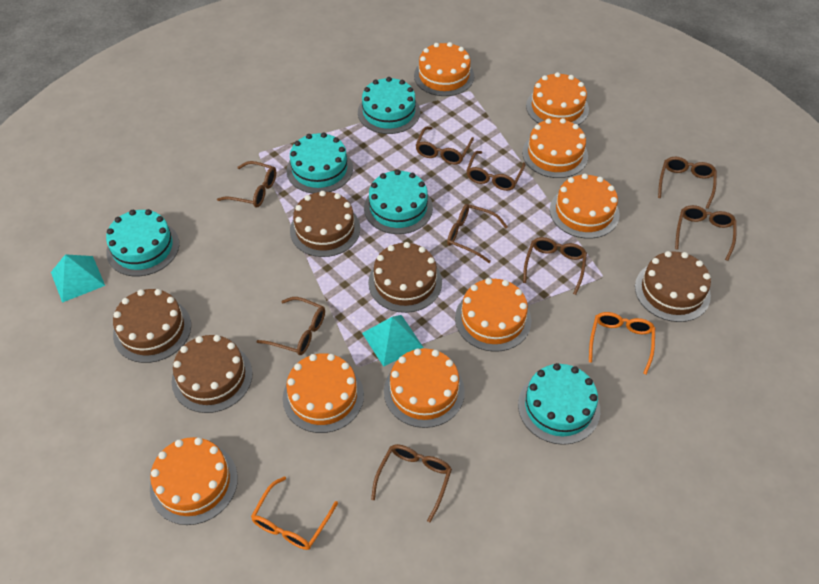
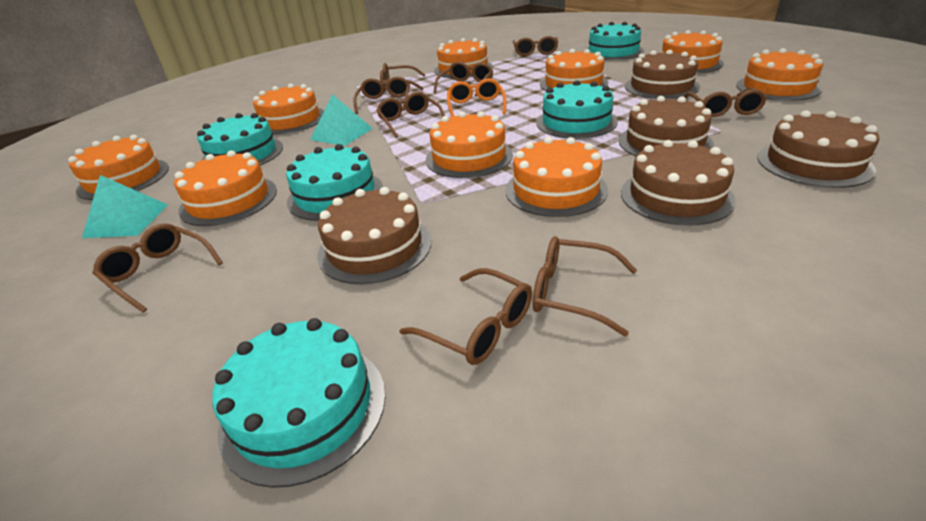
orange cake: 8 -> 9
orange glasses: 2 -> 1

